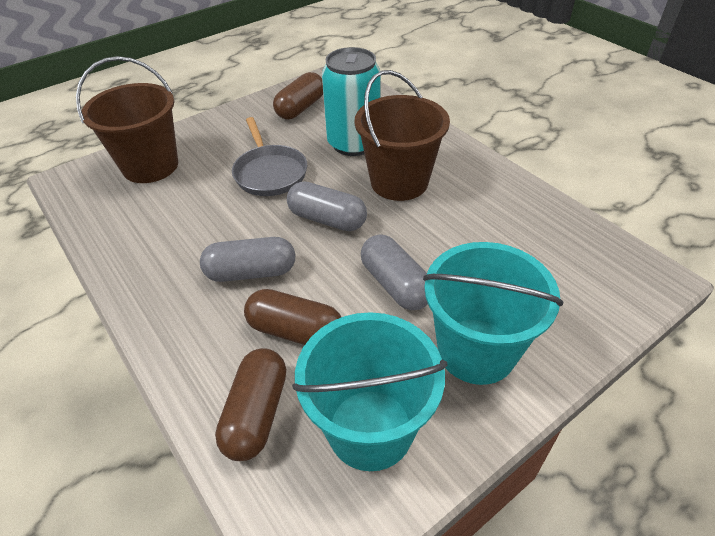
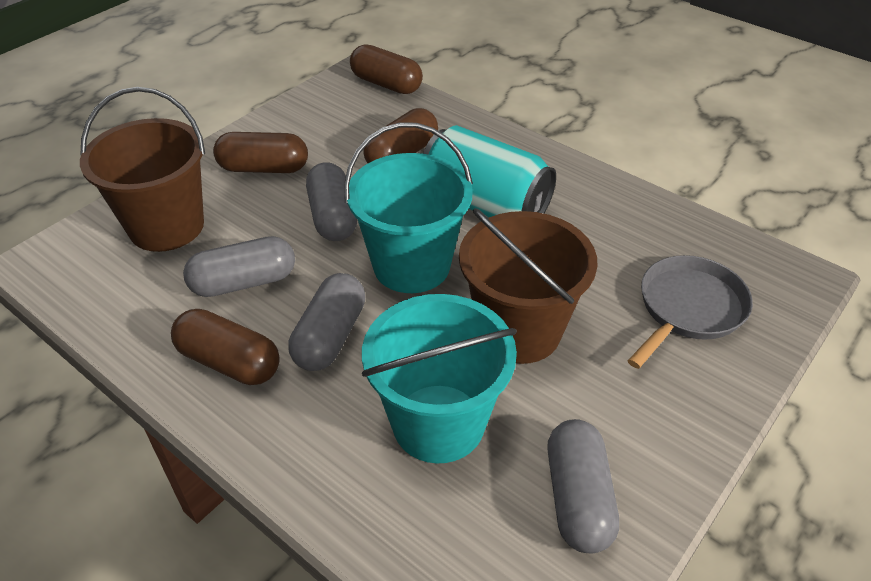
brown capsule: 3 -> 4
grey capsule: 3 -> 4

